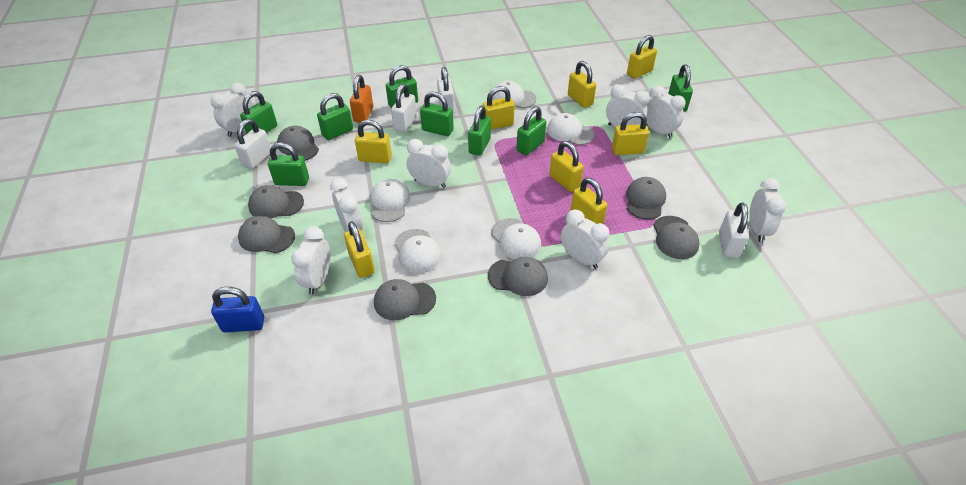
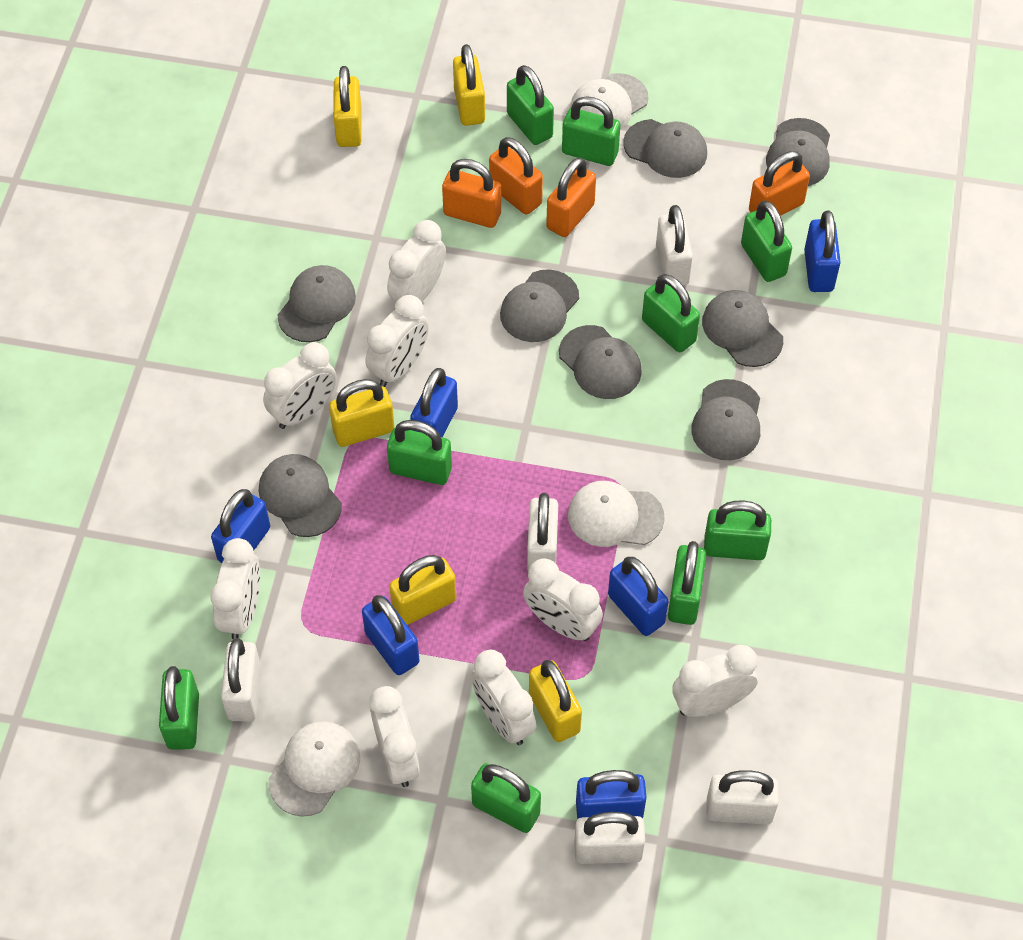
blue padlock: 1 -> 6
green padlock: 8 -> 9
grey cap: 7 -> 8
orange padlock: 1 -> 4
white cap: 5 -> 3
white padlock: 4 -> 5
yellow padlock: 8 -> 5

